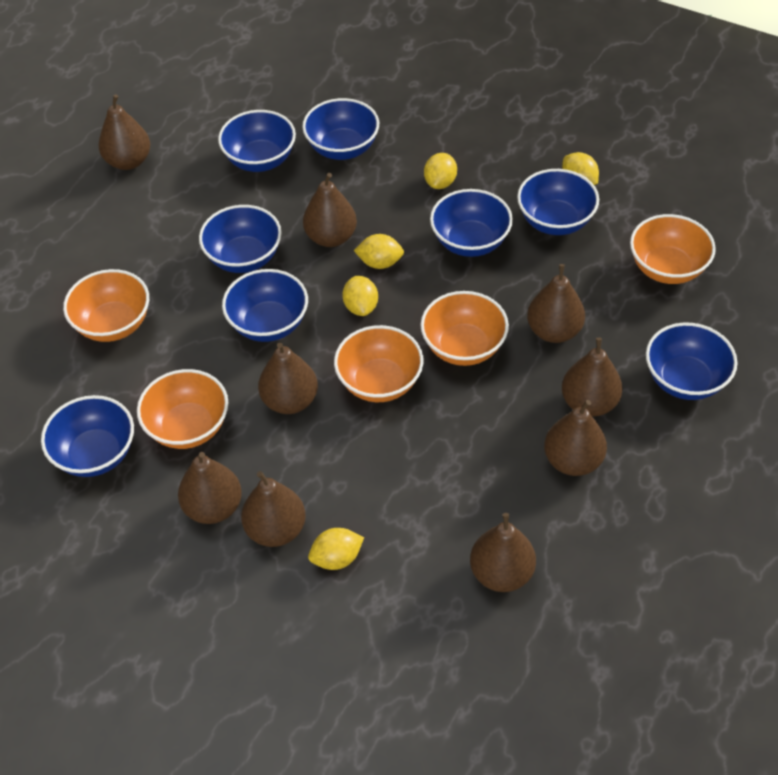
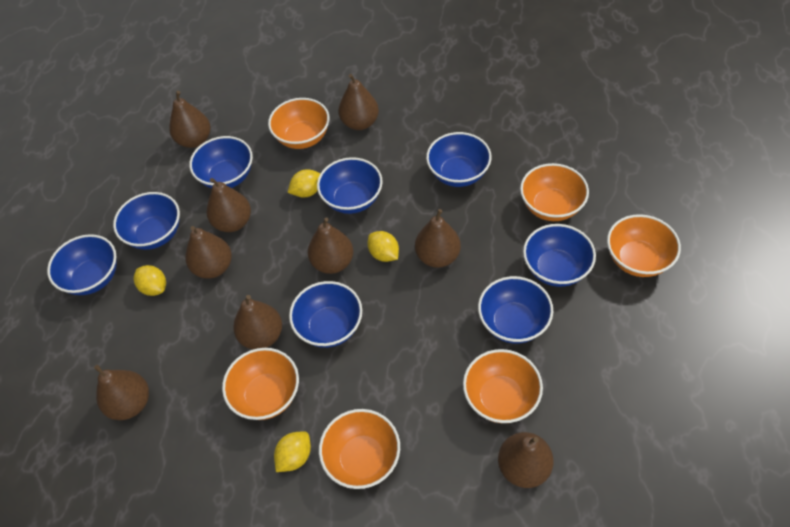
orange bowl: 5 -> 6
yellow lemon: 5 -> 4

